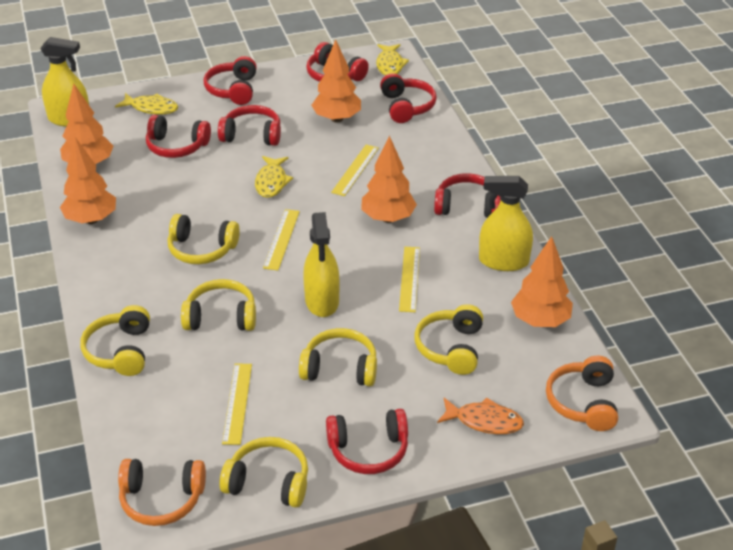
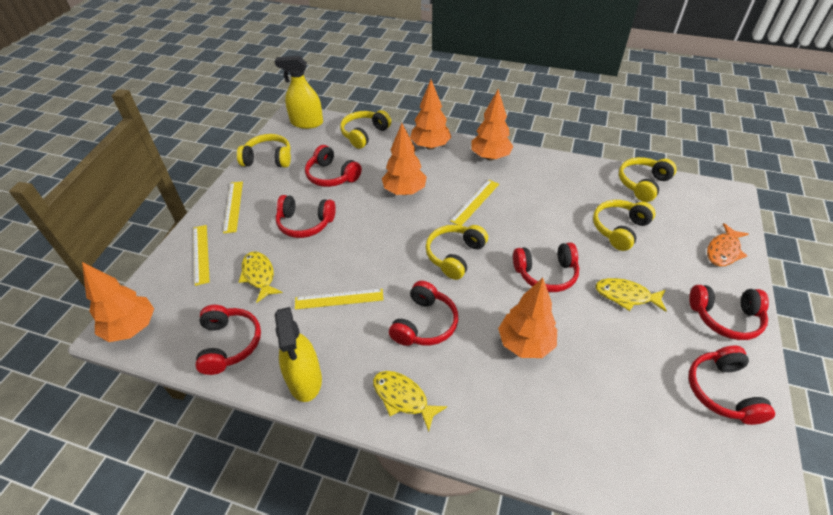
orange headphones: 2 -> 0
yellow headphones: 6 -> 5
yellow spray bottle: 3 -> 2

